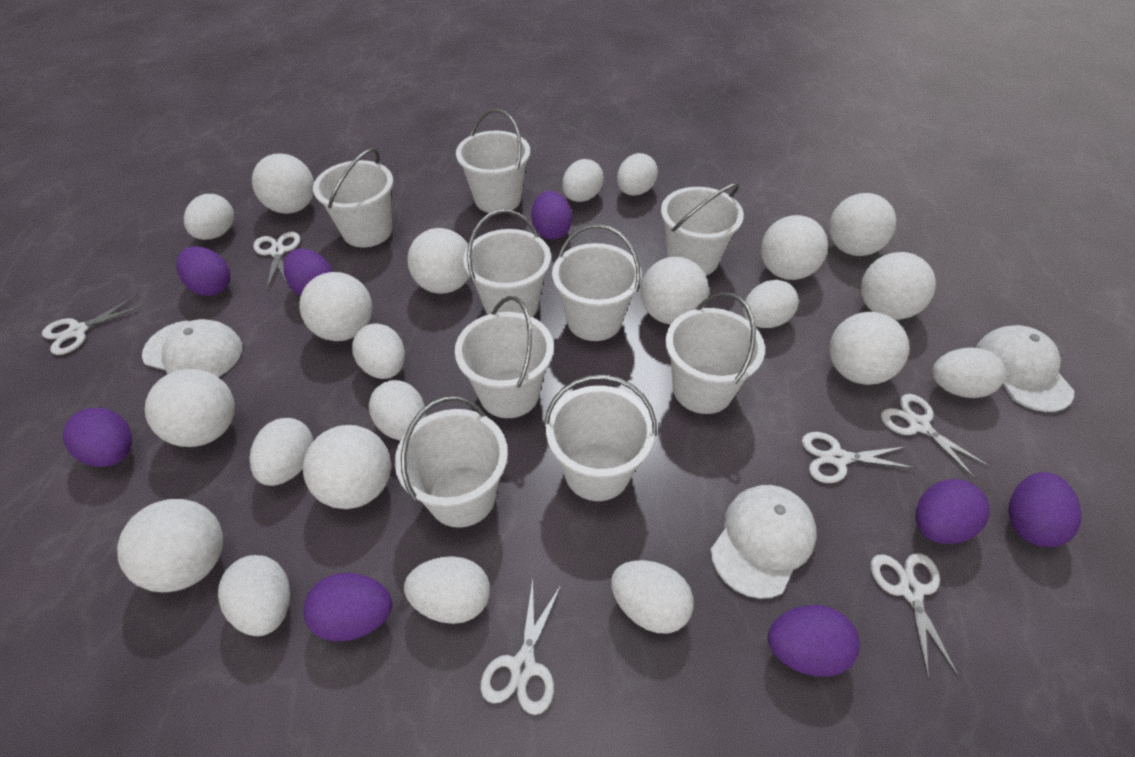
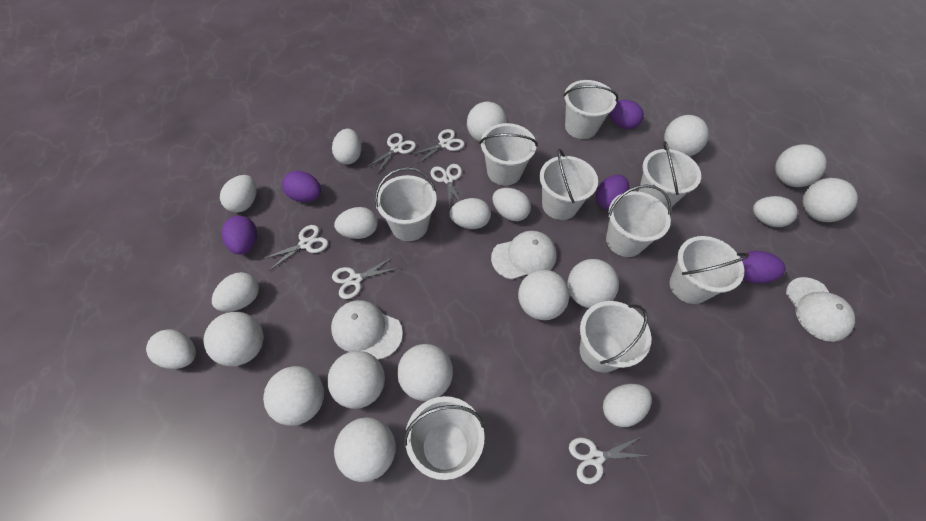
purple egg: 8 -> 5
white egg: 11 -> 9

